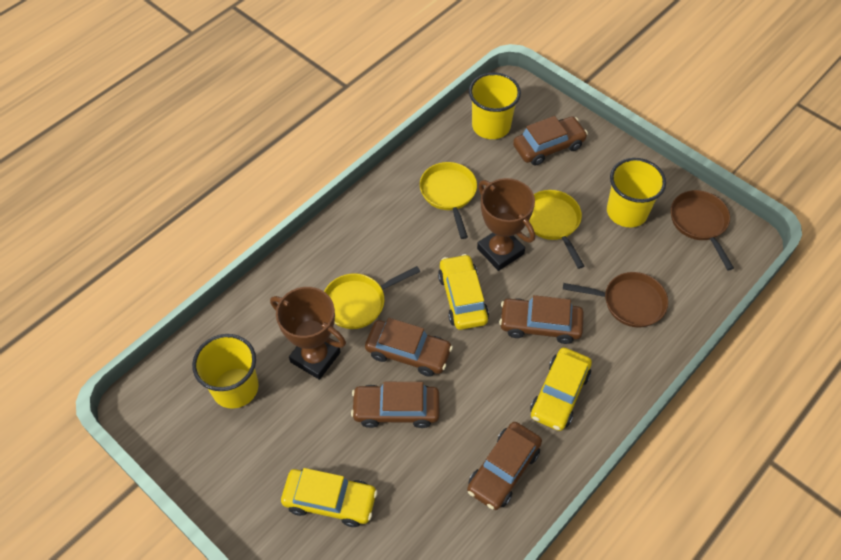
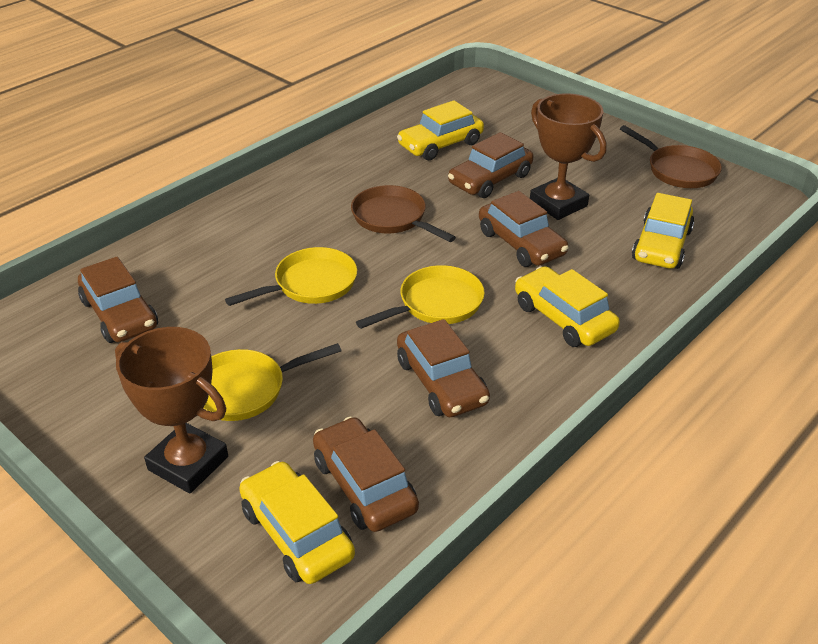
yellow car: 3 -> 4
yellow cup: 3 -> 0

